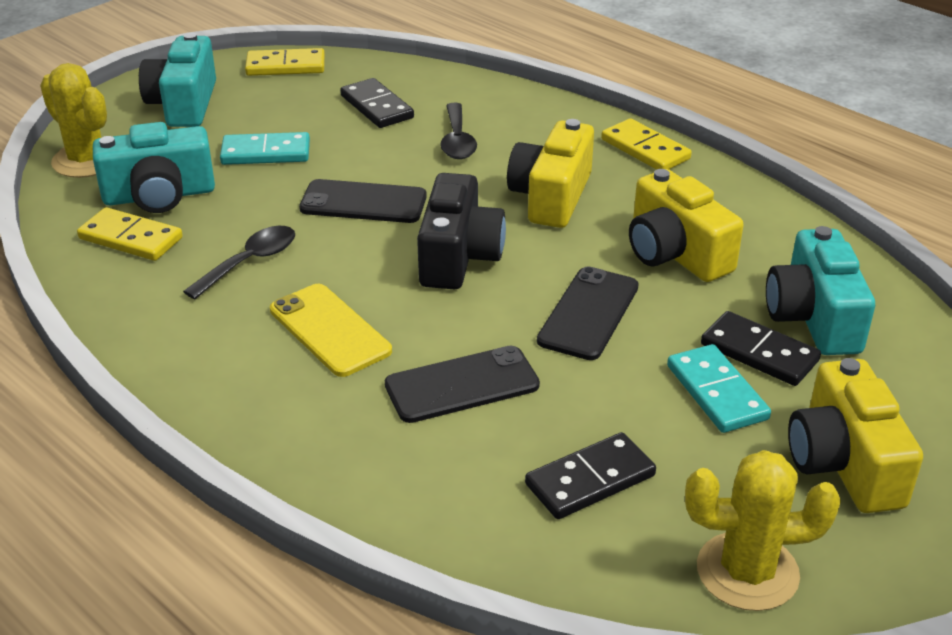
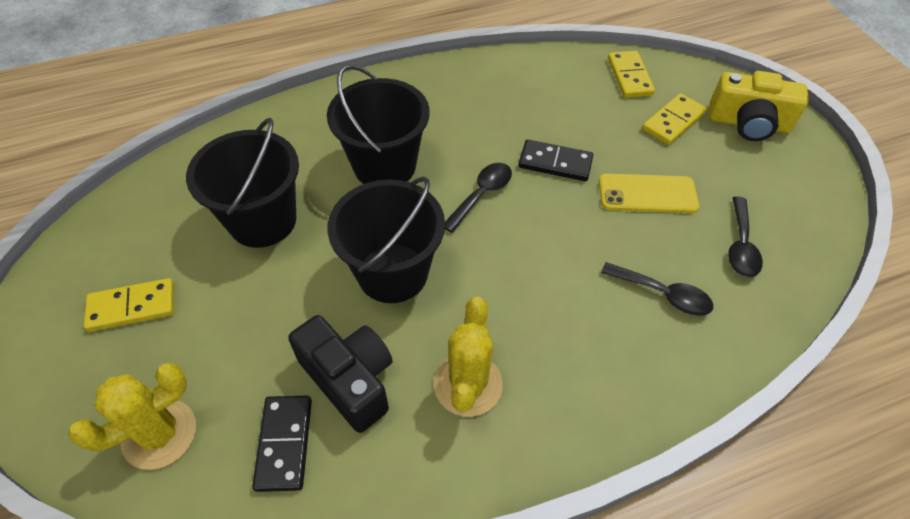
black bucket: 0 -> 3
black domino: 3 -> 2
black phone: 3 -> 0
black spoon: 2 -> 3
turquoise camera: 3 -> 0
turquoise domino: 2 -> 0
yellow camera: 3 -> 1

